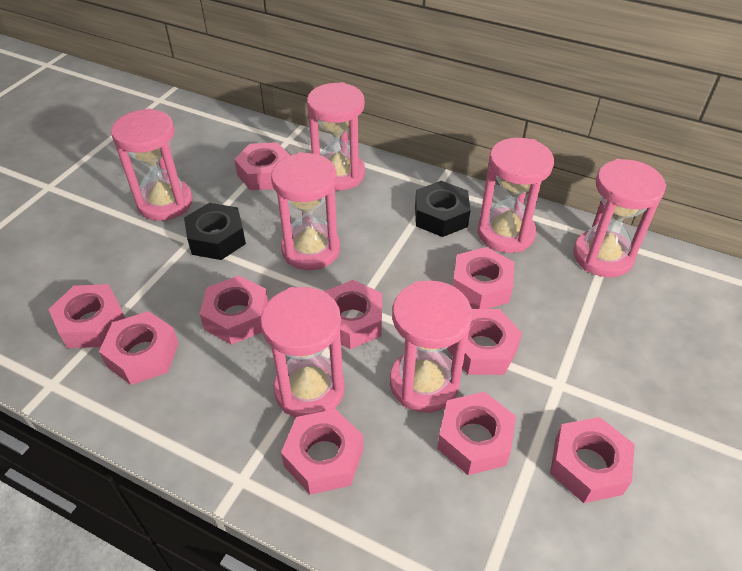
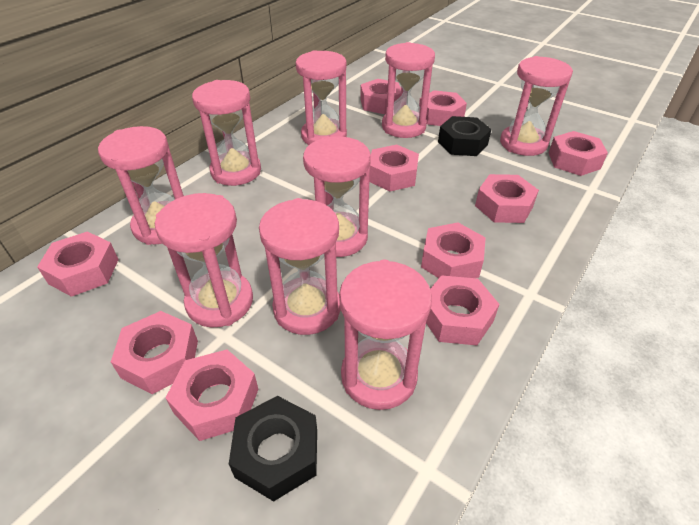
pink hourglass: 7 -> 9

